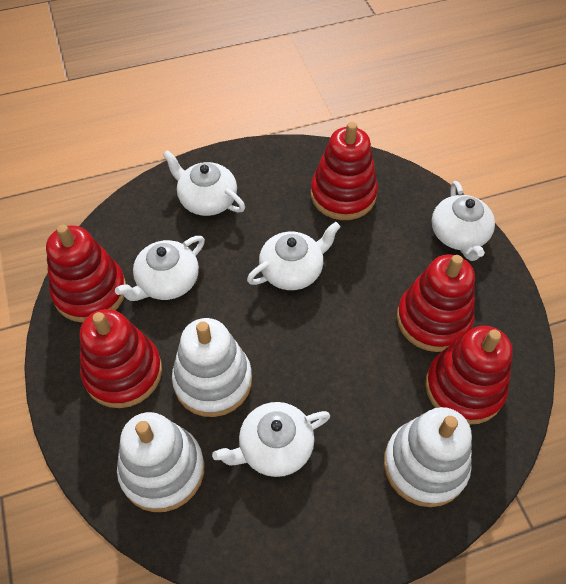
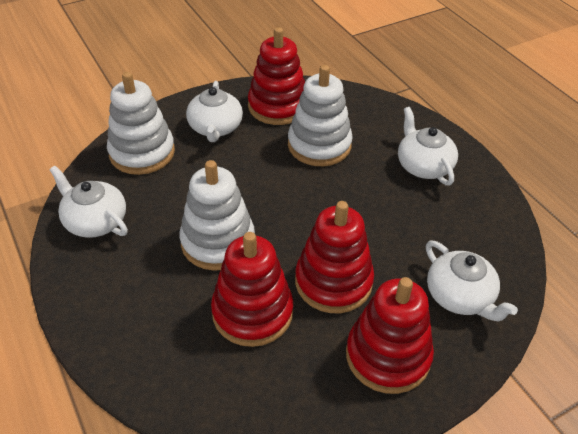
red stacking toy: 5 -> 4
white teapot: 5 -> 4

